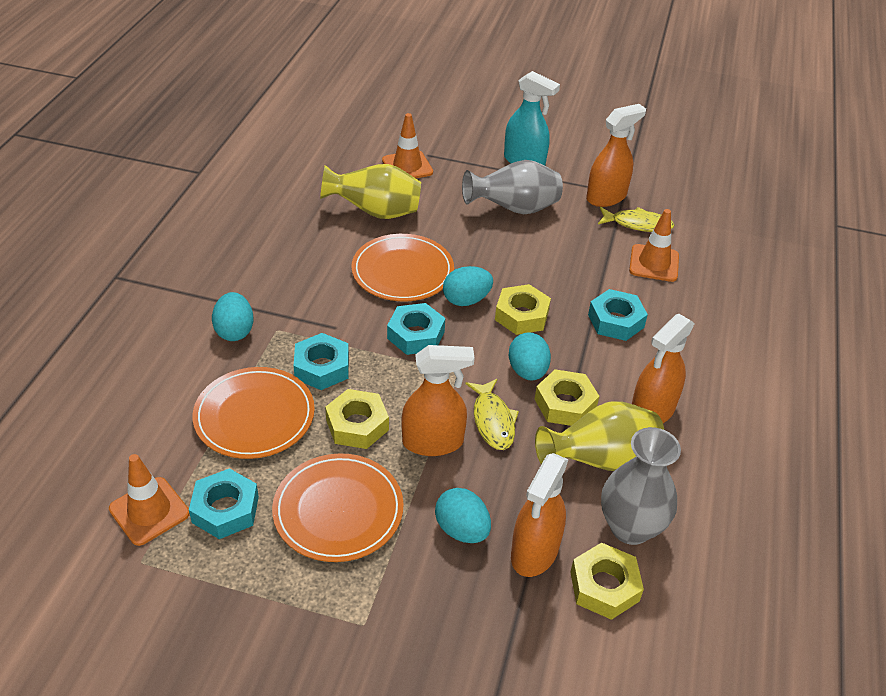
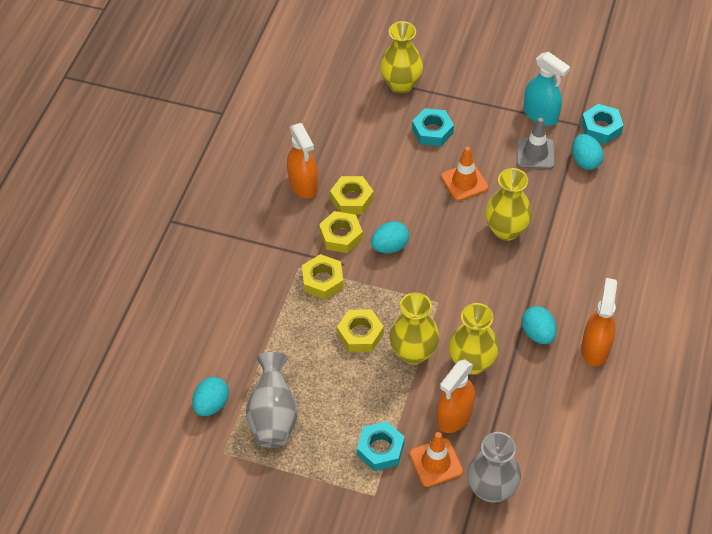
grey traffic cone: 0 -> 1
orange plate: 3 -> 0
orange spray bottle: 4 -> 3
orange traffic cone: 3 -> 2
turquoise nut: 4 -> 3
yellow fish: 2 -> 0
yellow vase: 2 -> 4

